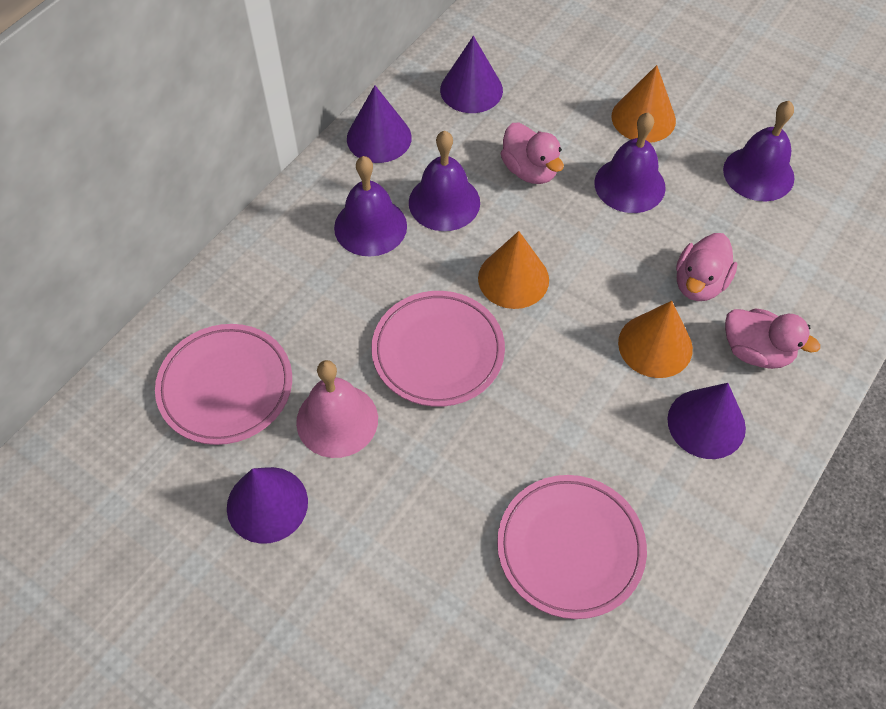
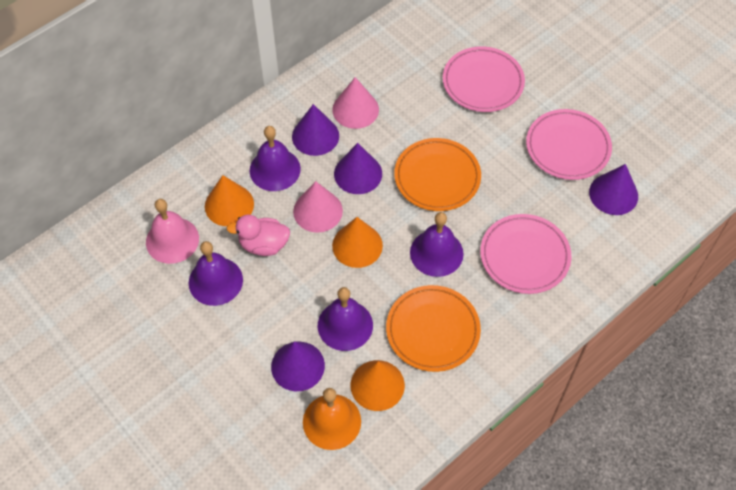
orange bell: 0 -> 1
orange plate: 0 -> 2
pink cone: 0 -> 2
pink duck: 3 -> 1

